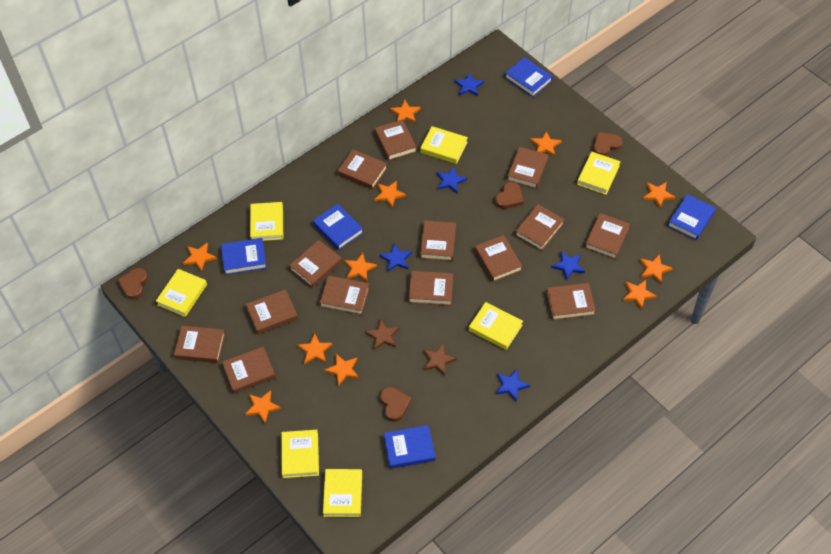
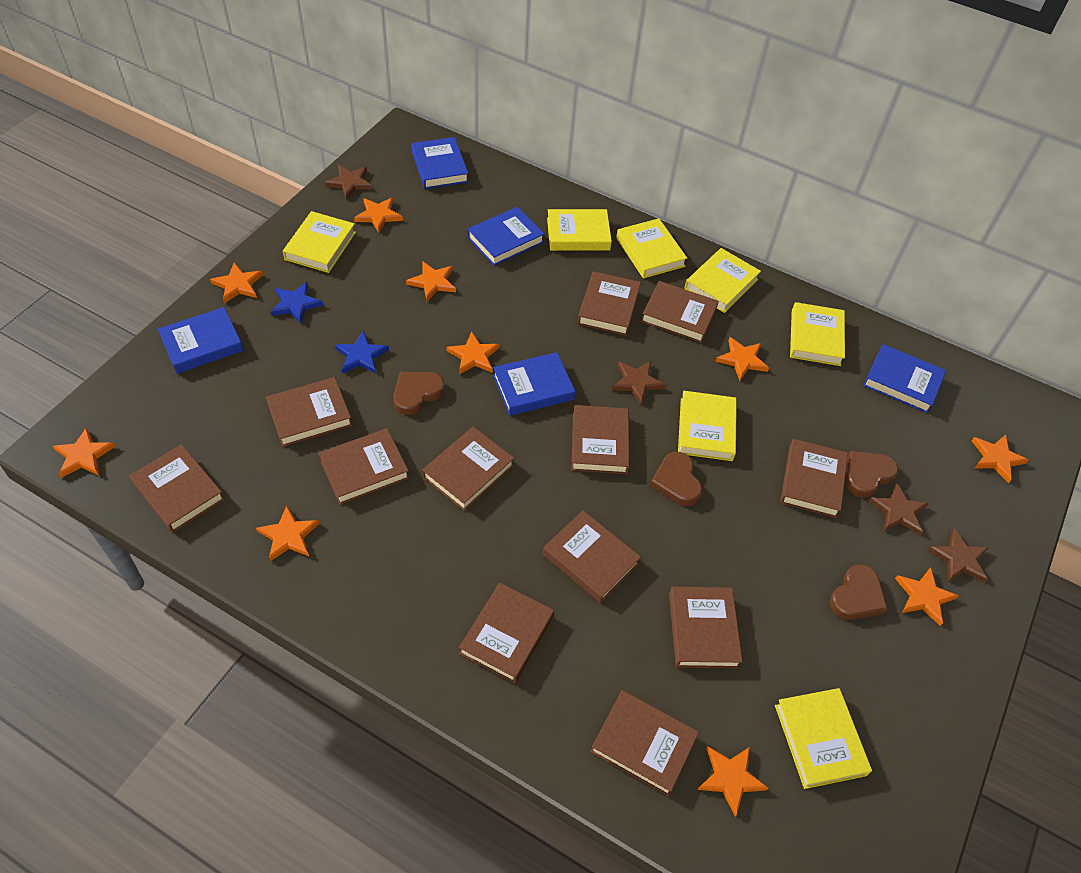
blue star: 5 -> 2
brown book: 14 -> 12
brown star: 2 -> 4
orange star: 11 -> 10

